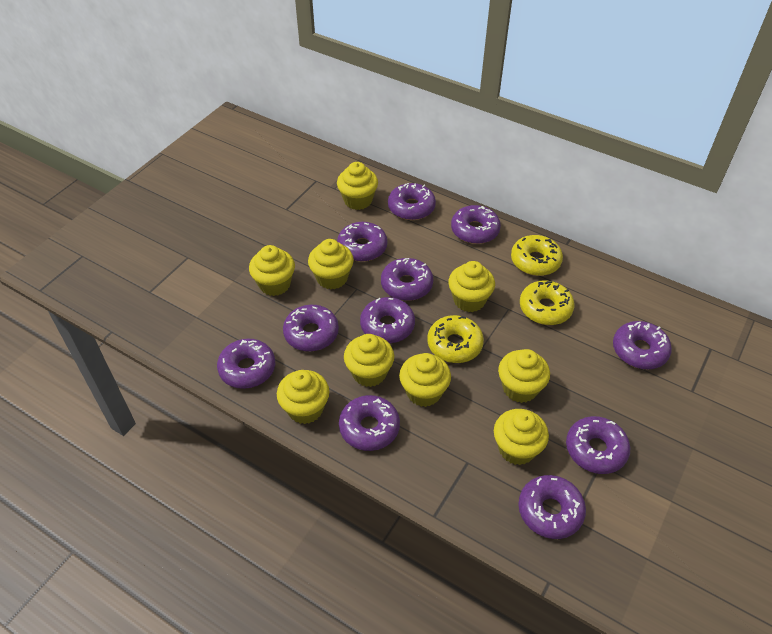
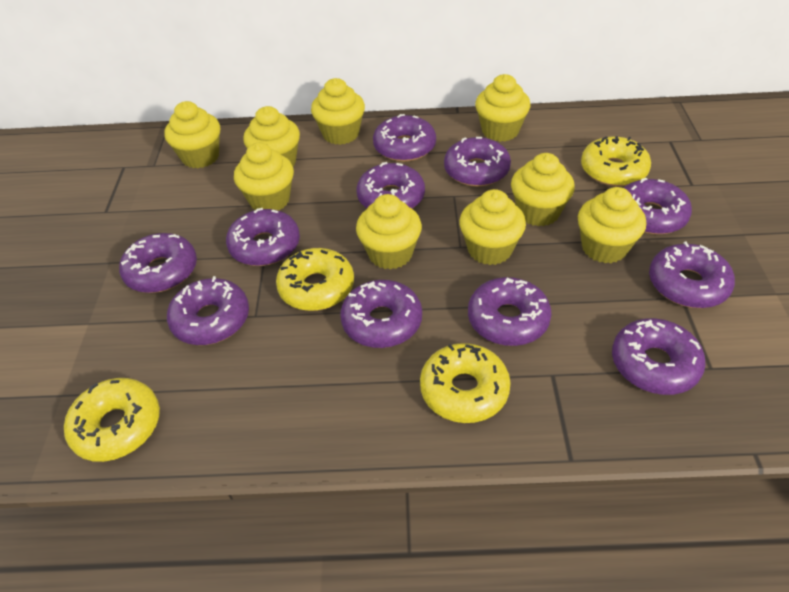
yellow donut: 3 -> 4

